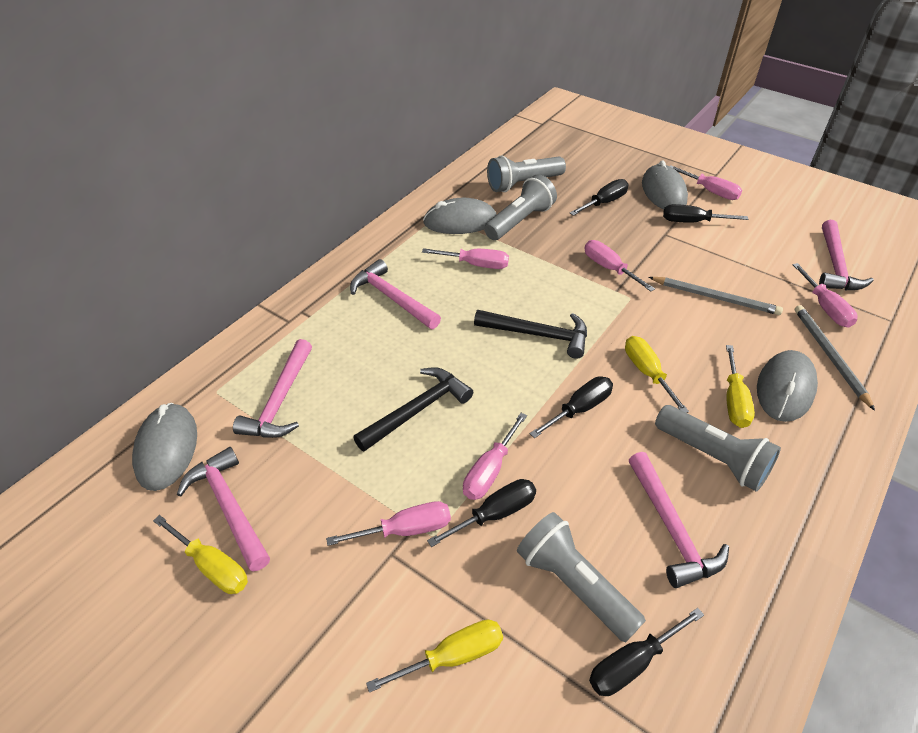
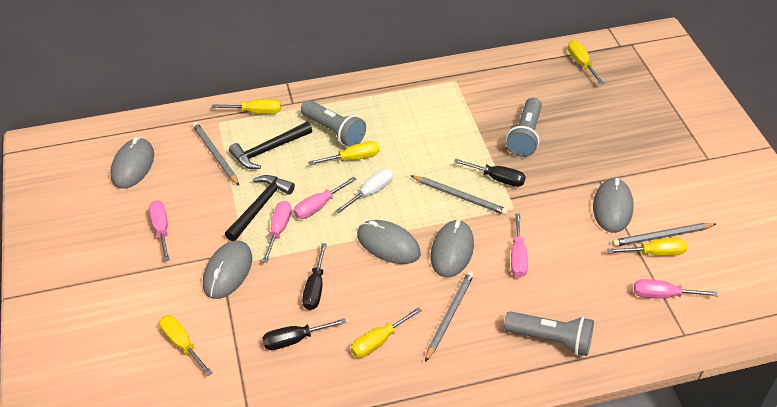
black screwdriver: 5 -> 3
grey flashlight: 4 -> 3
grey mouse: 4 -> 5
grey pencil: 2 -> 4
pink hammer: 5 -> 0
pink screwdriver: 6 -> 5
white screwdriver: 0 -> 1
yellow screwdriver: 4 -> 6

